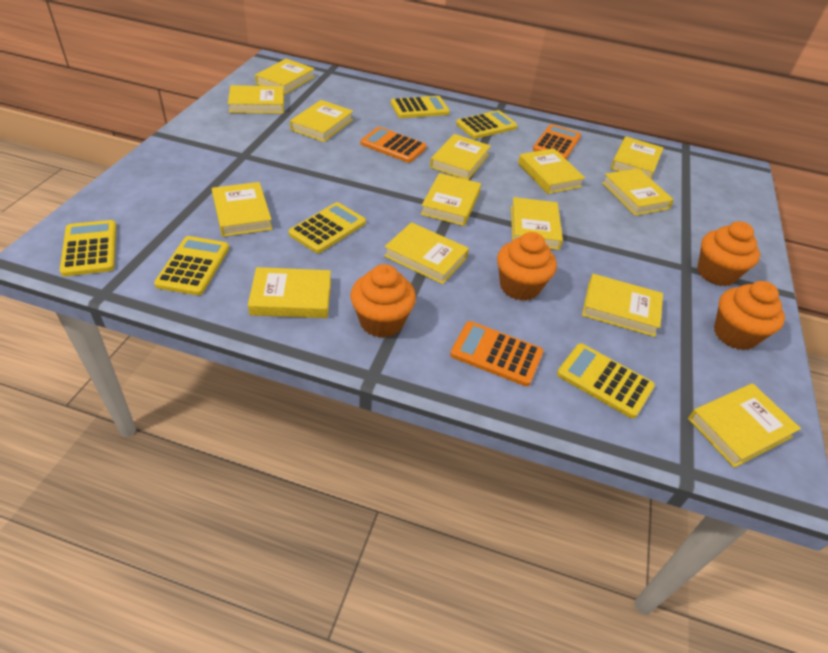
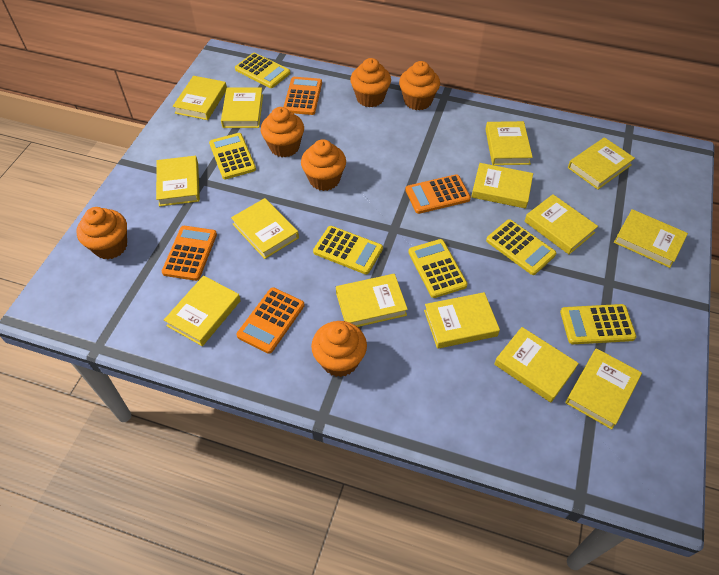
orange calculator: 3 -> 4
orange cupcake: 4 -> 6

